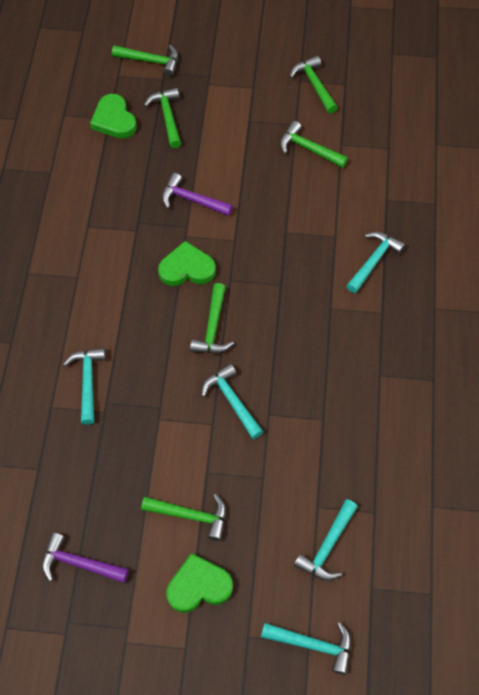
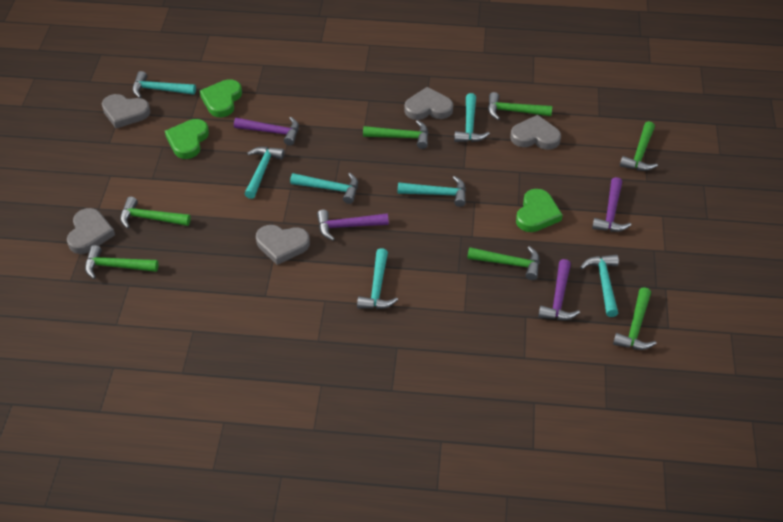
green hammer: 6 -> 7
grey heart: 0 -> 5
purple hammer: 2 -> 4
turquoise hammer: 5 -> 7

